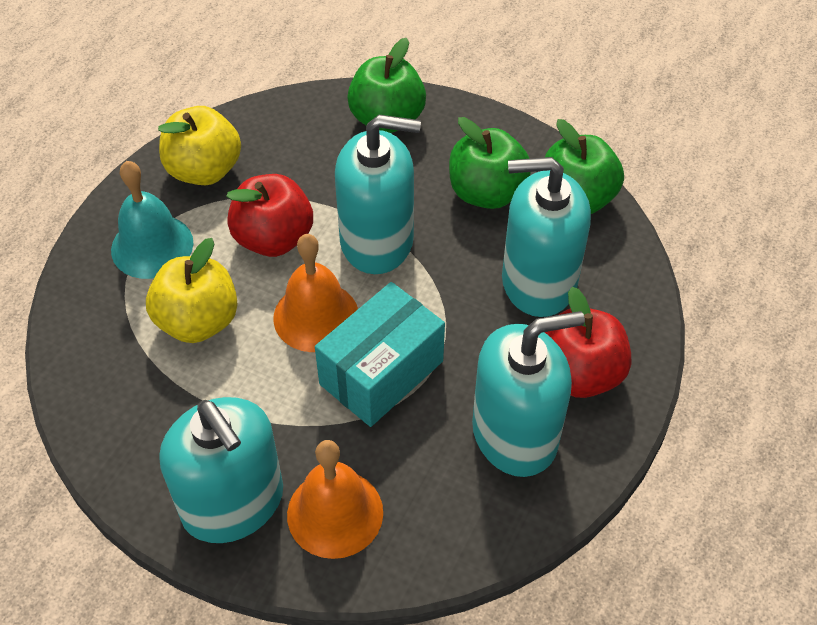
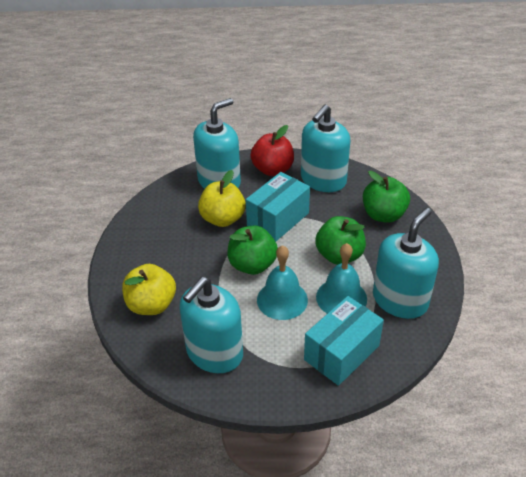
orange bell: 2 -> 0
red apple: 2 -> 1
turquoise bell: 1 -> 2
turquoise box: 1 -> 2

